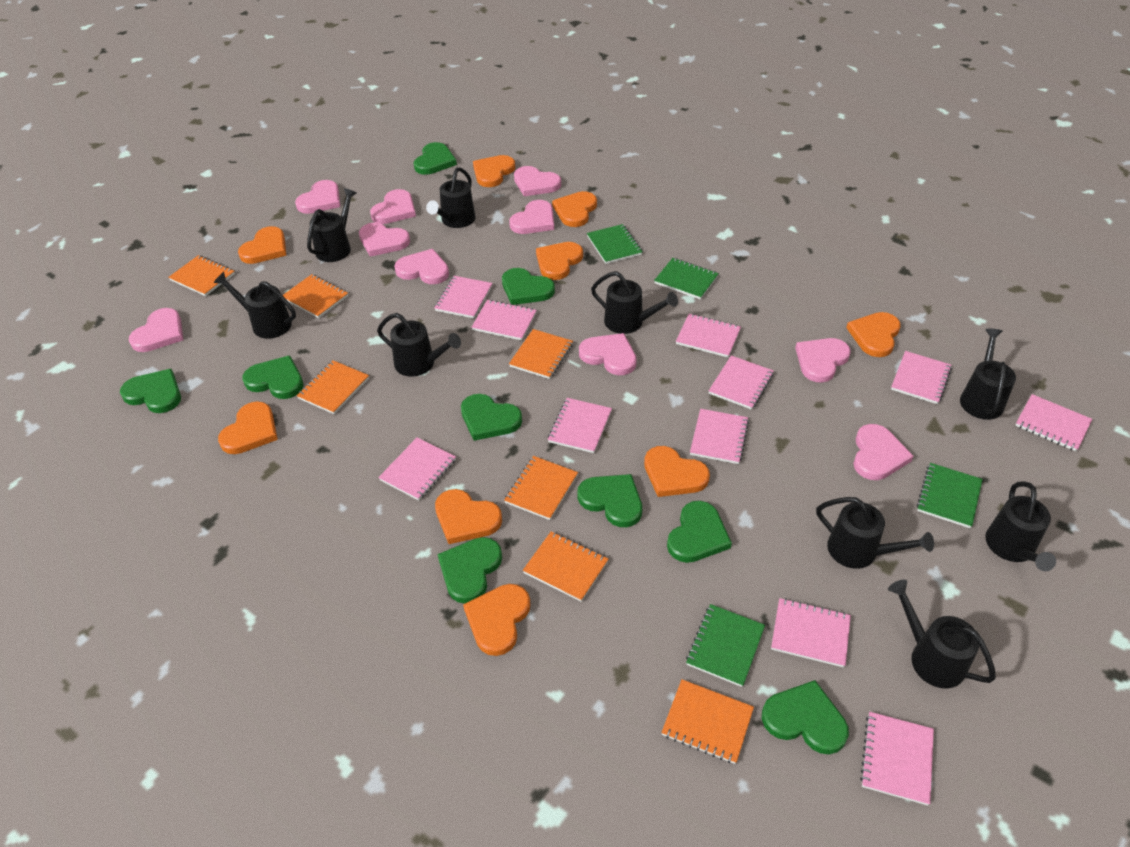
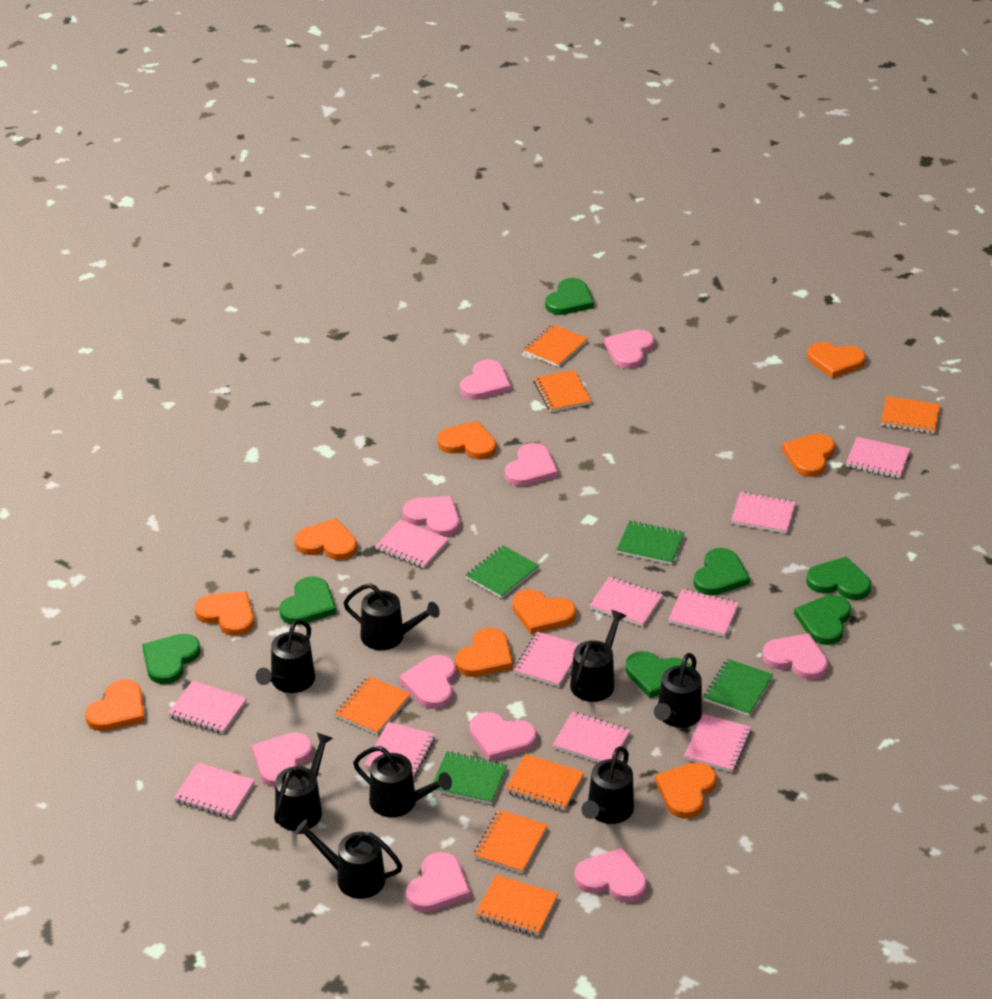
black watering can: 9 -> 8
green heart: 9 -> 7

